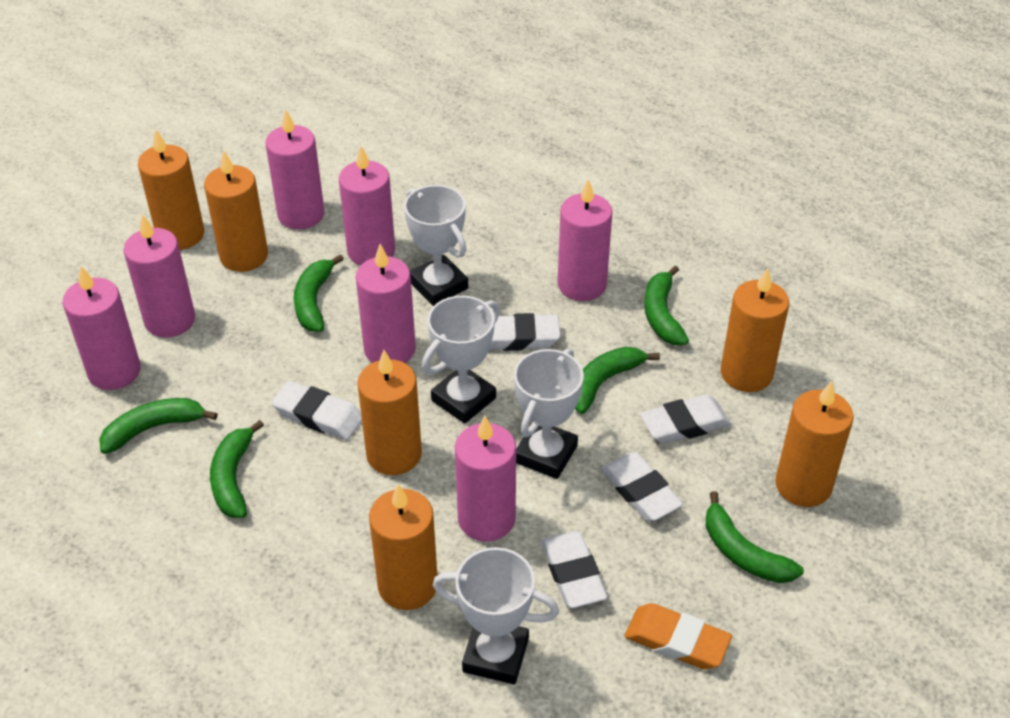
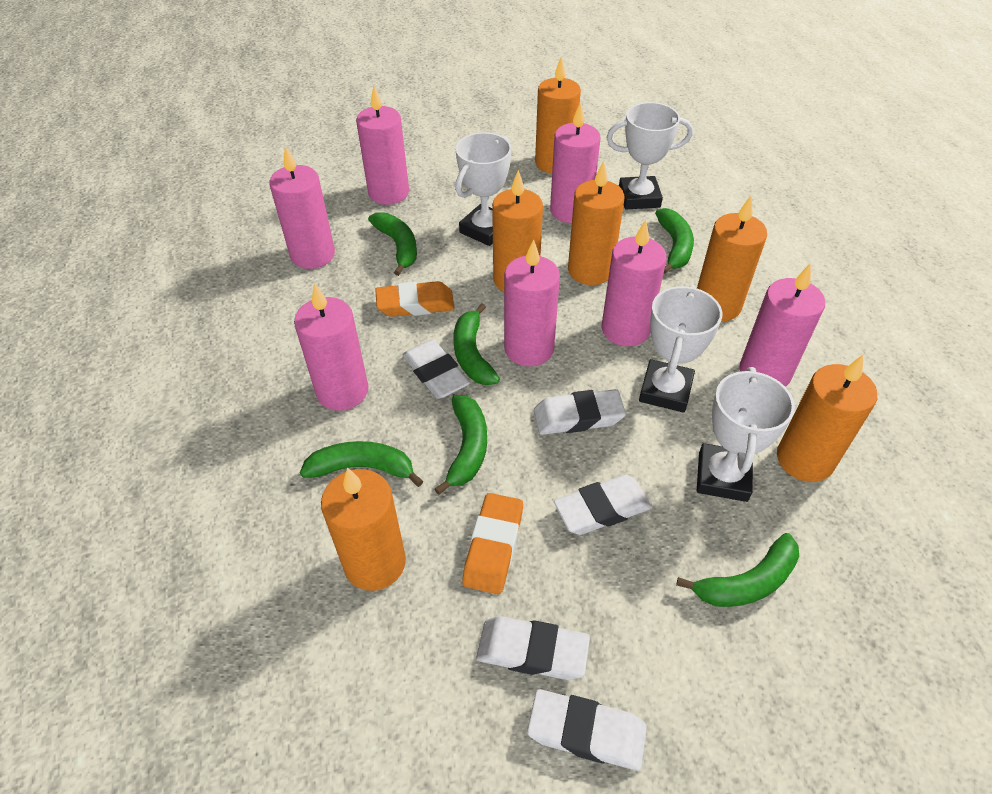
orange eraser: 1 -> 2

